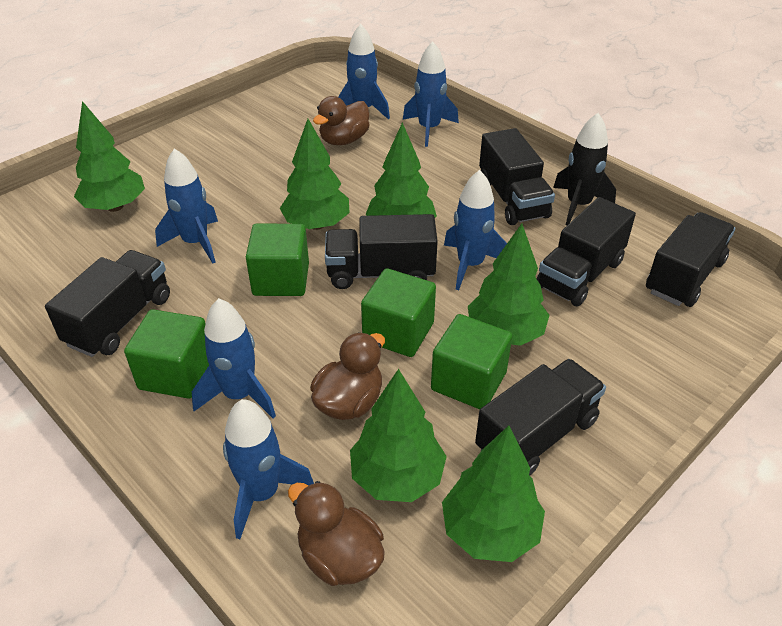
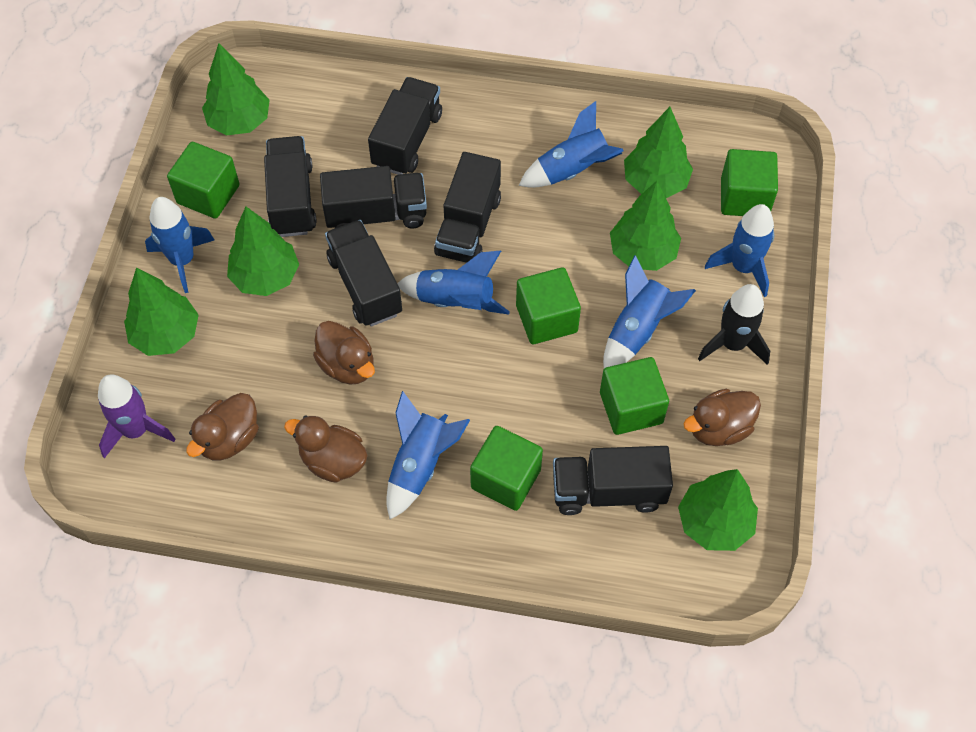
brown duck: 3 -> 4
green cube: 4 -> 5
purple rocket: 0 -> 1

